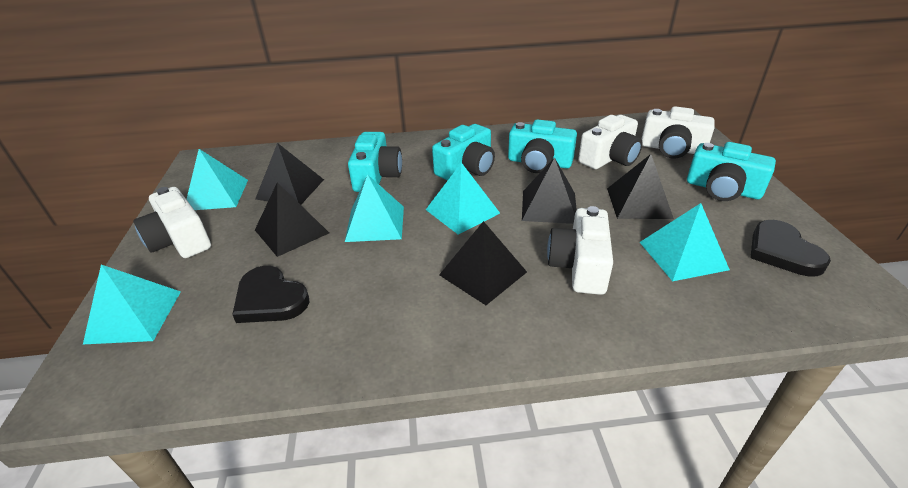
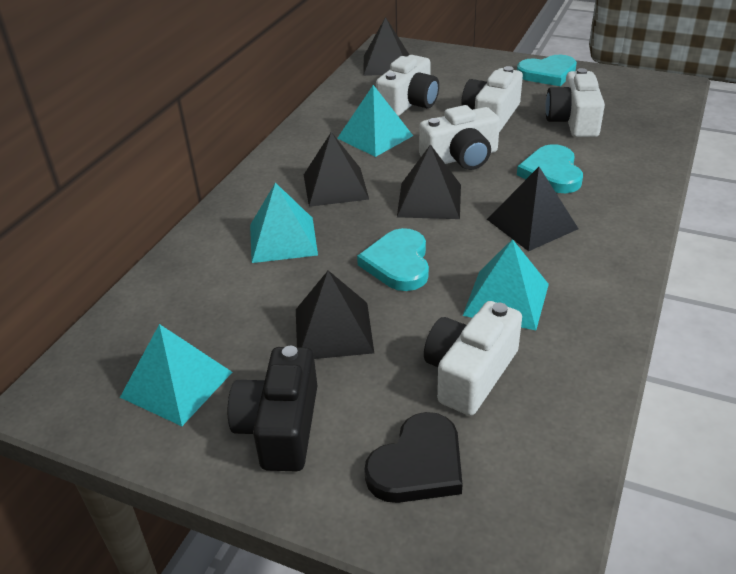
black camera: 0 -> 1
black heart: 2 -> 1
turquoise camera: 4 -> 0
turquoise heart: 0 -> 3
turquoise pyramid: 5 -> 4
white camera: 4 -> 5

